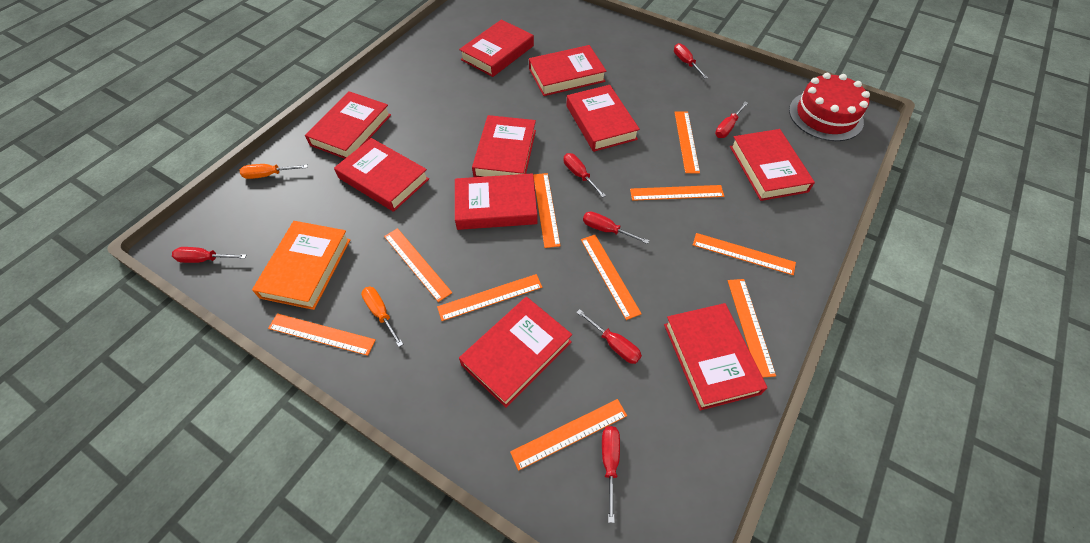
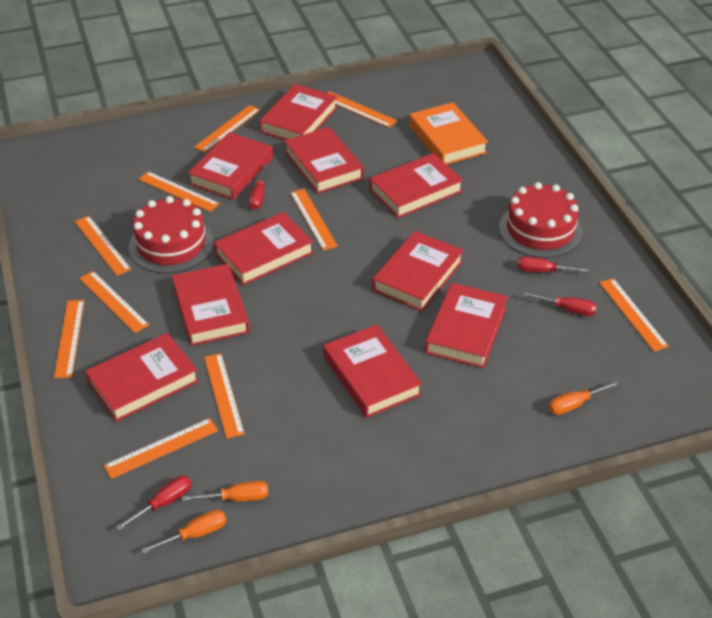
orange screwdriver: 2 -> 3
red cake: 1 -> 2
red screwdriver: 7 -> 4

